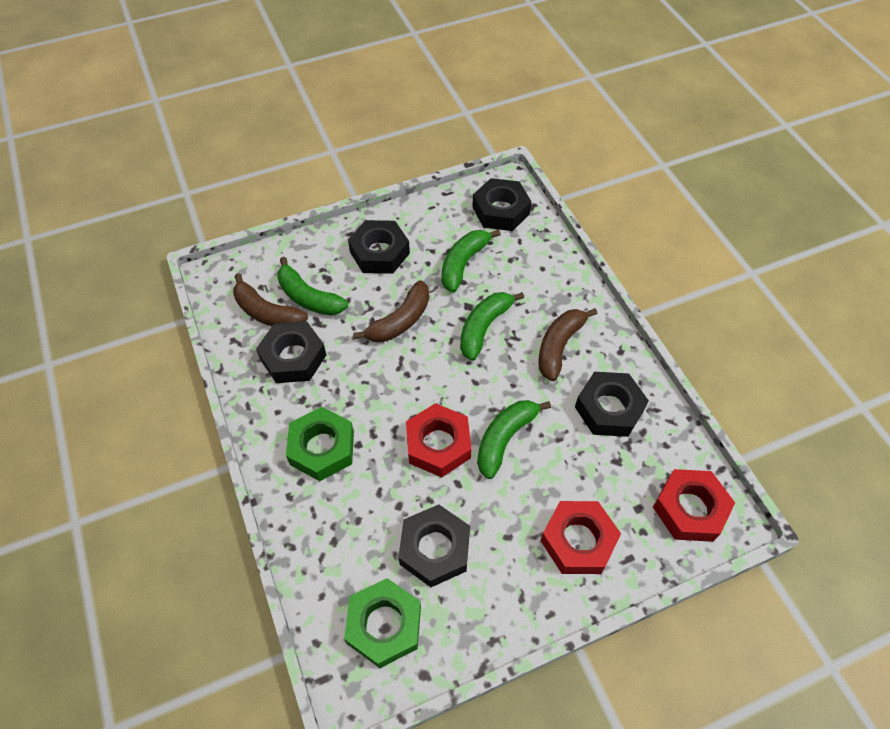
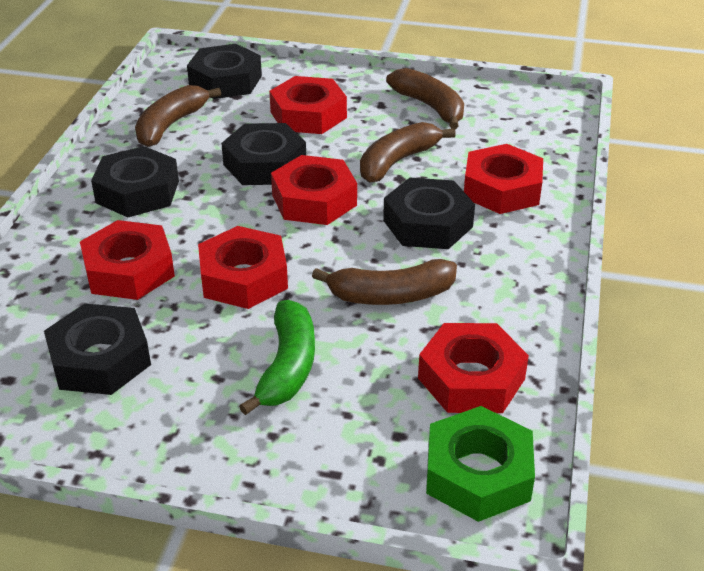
brown banana: 3 -> 4
green banana: 4 -> 1
green nut: 2 -> 1
red nut: 3 -> 6

